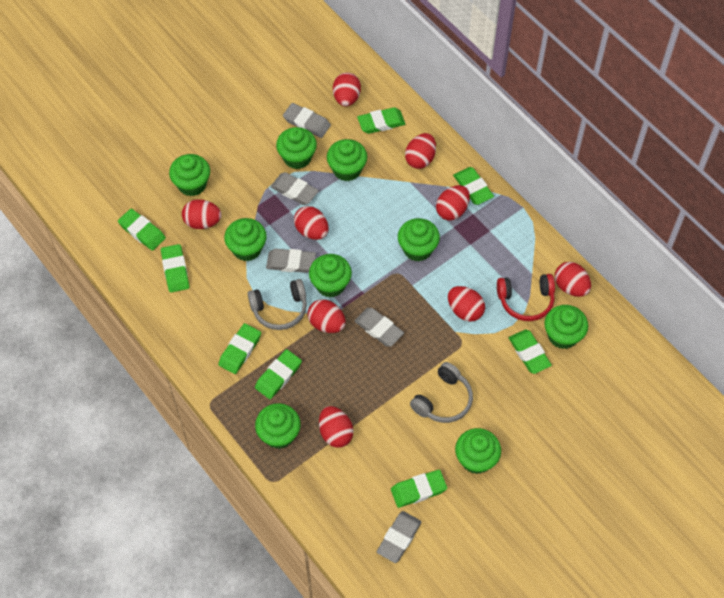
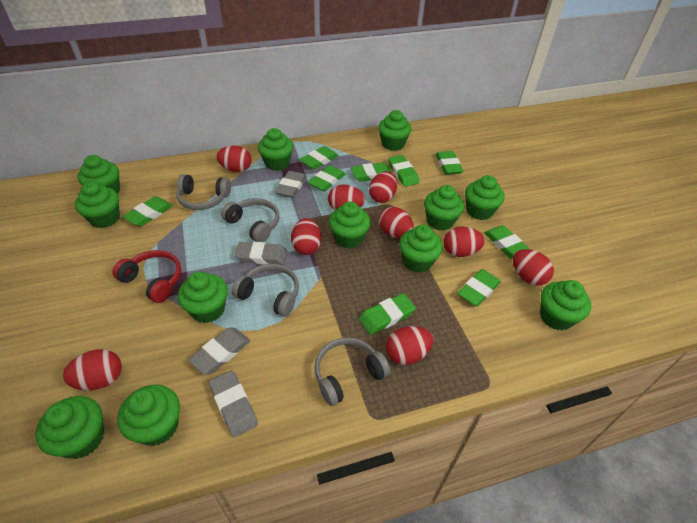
green cupcake: 9 -> 12
green eraser: 8 -> 9
grey eraser: 5 -> 4
grey headphones: 2 -> 4

